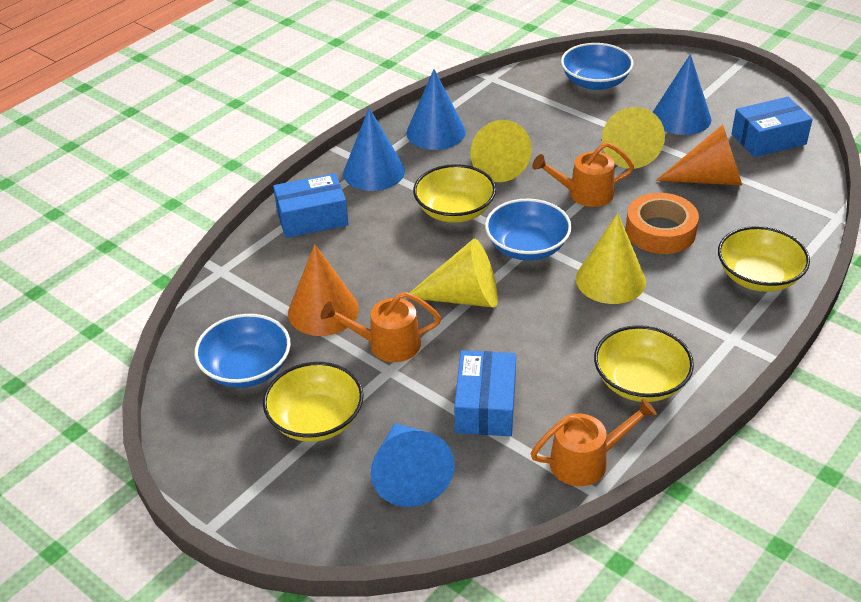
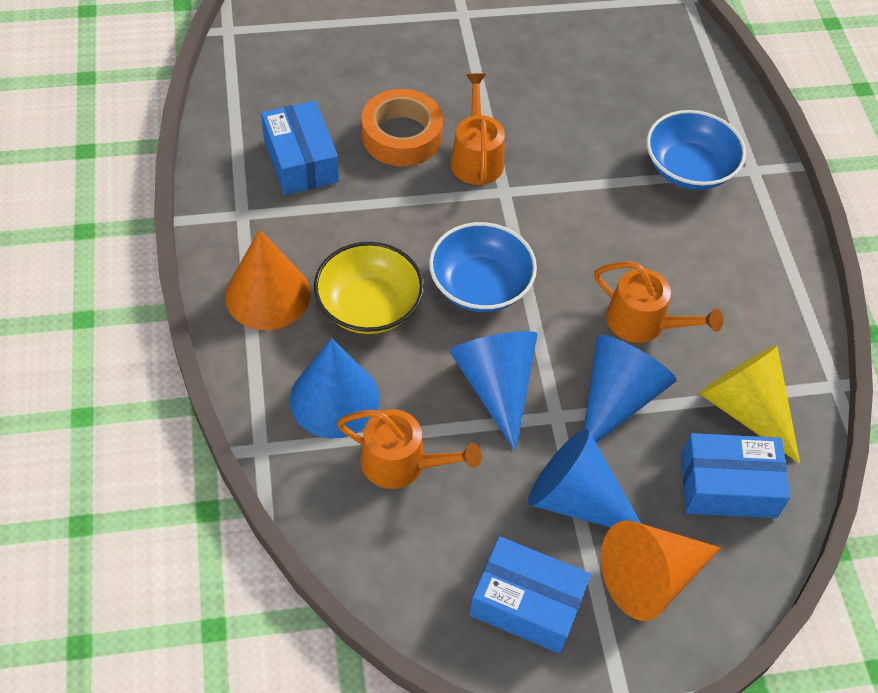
blue bowl: 3 -> 2
yellow bowl: 4 -> 1
yellow cone: 4 -> 1

